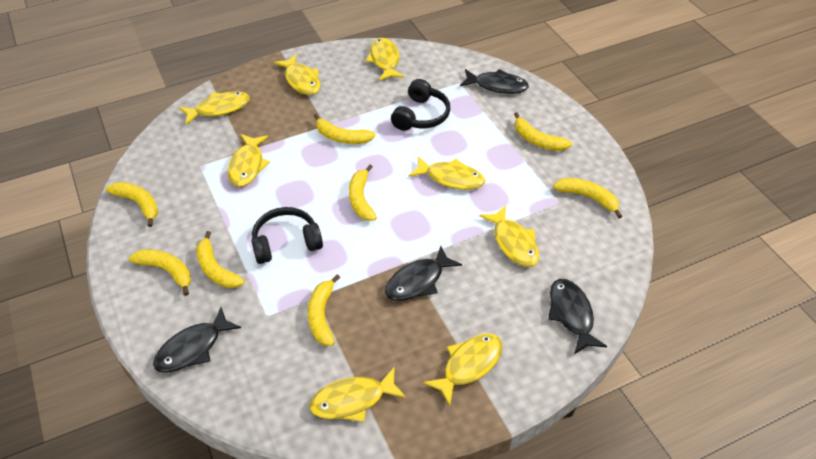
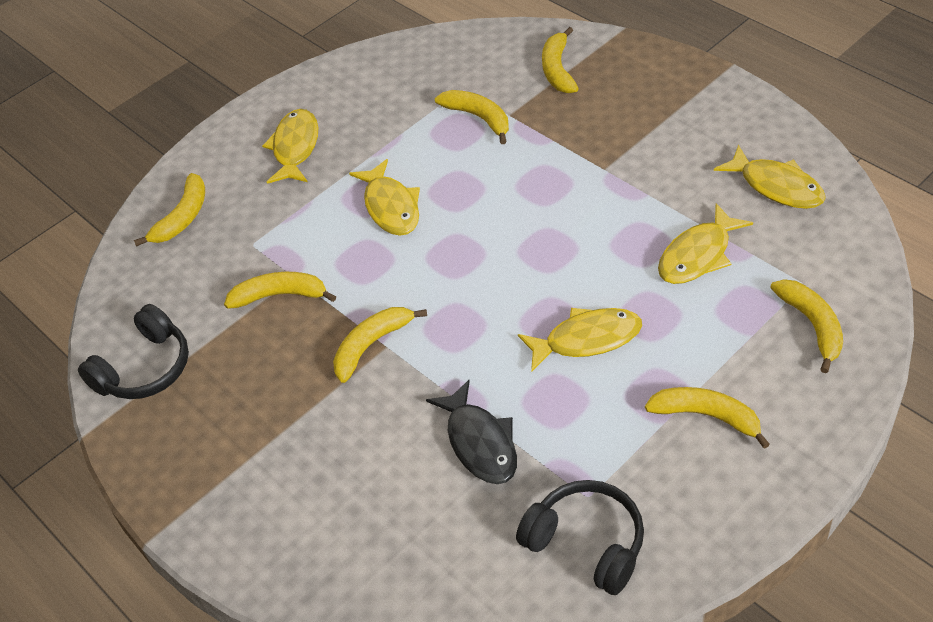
black fish: 4 -> 1
yellow banana: 8 -> 7
yellow fish: 8 -> 5

